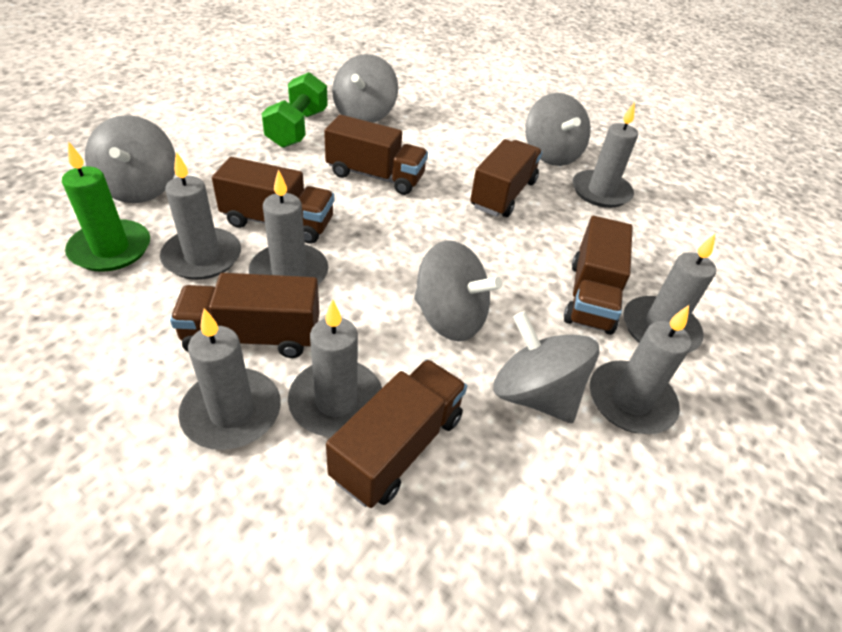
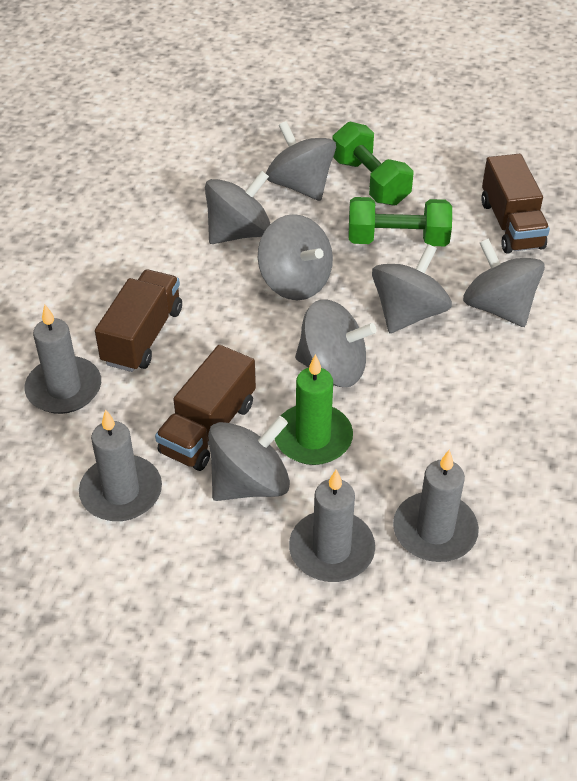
brown truck: 6 -> 3
green dumbbell: 1 -> 2
grey candle: 7 -> 4
grey spinning top: 5 -> 7

